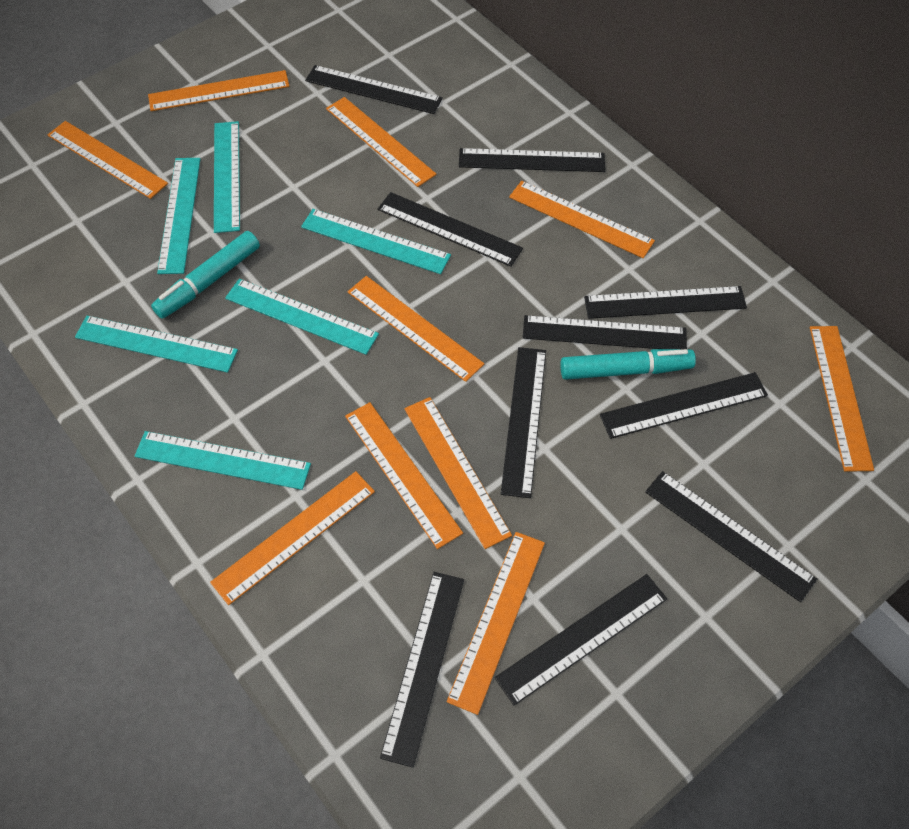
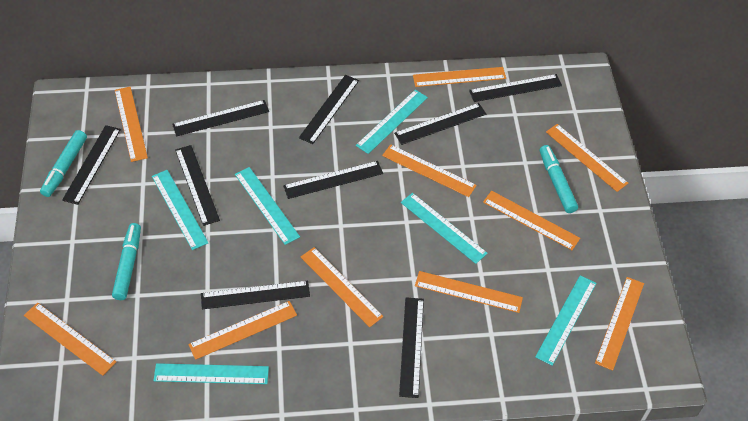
black ruler: 10 -> 9
turquoise marker: 2 -> 3

